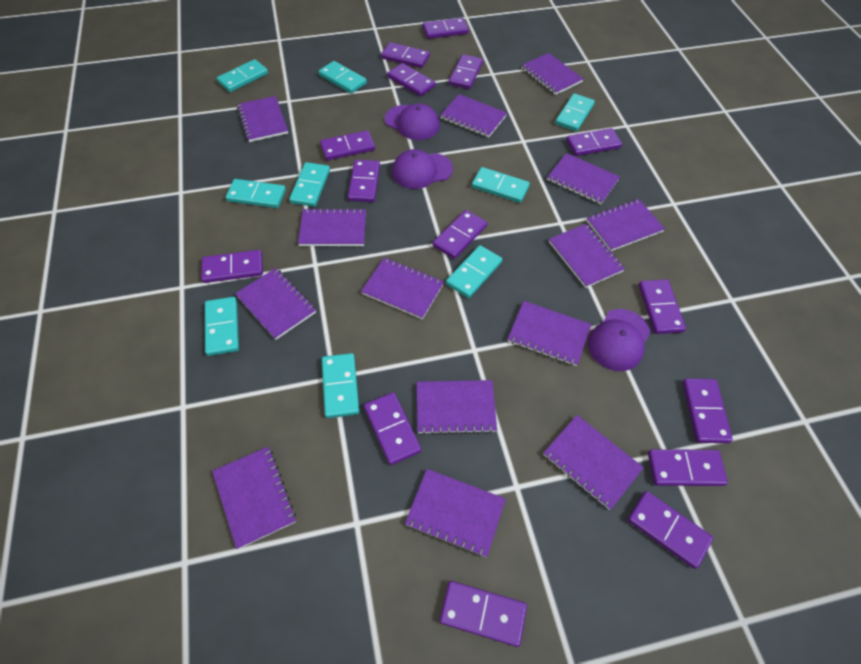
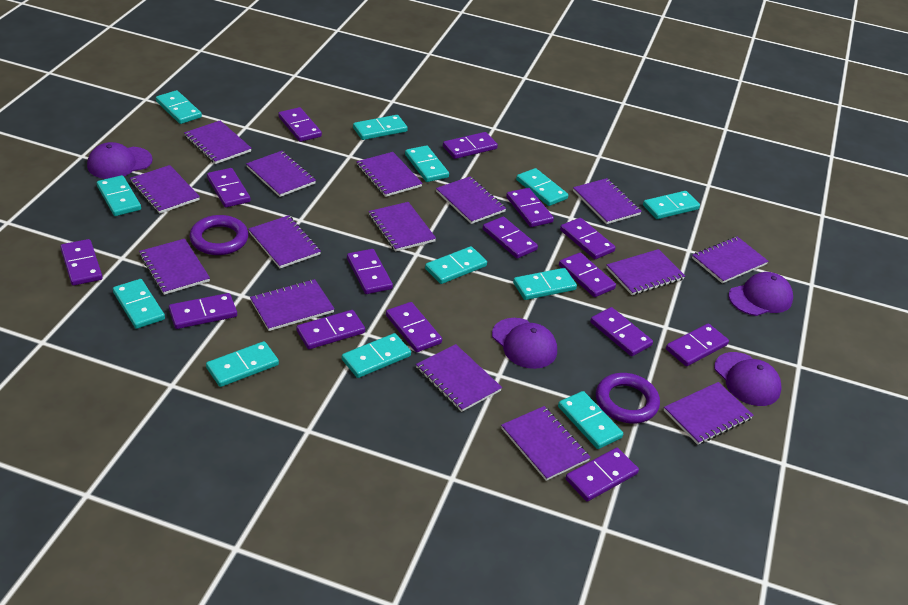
purple cap: 3 -> 4
purple notebook: 14 -> 15
purple ring: 0 -> 2
turquoise domino: 9 -> 12

